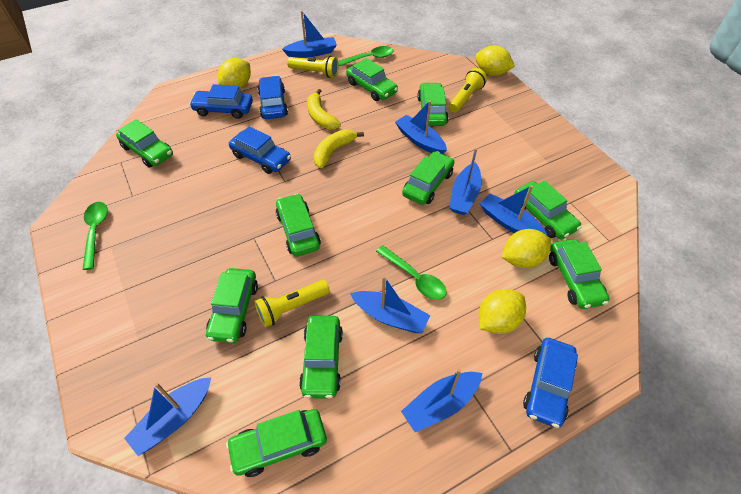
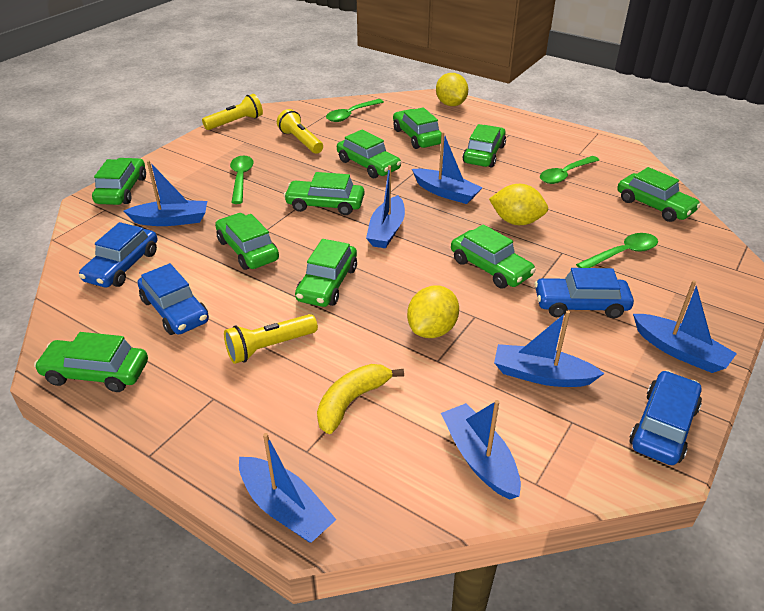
green spoon: 3 -> 4
yellow banana: 2 -> 1
yellow lemon: 4 -> 3

